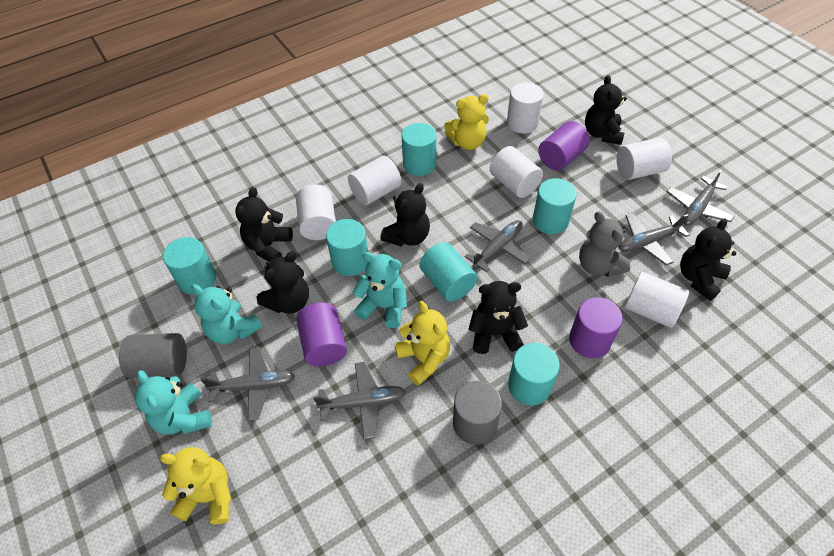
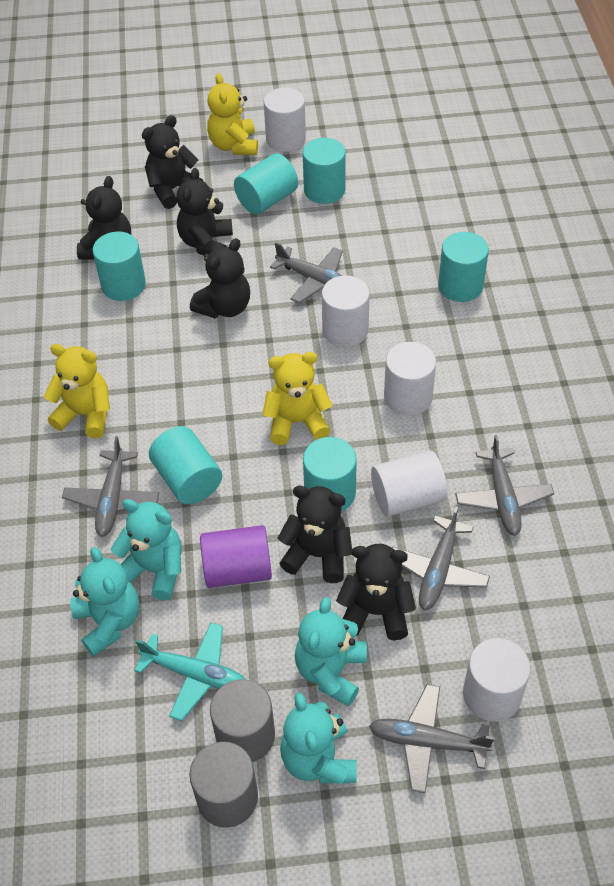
grey teddy bear: 1 -> 0
purple cylinder: 3 -> 1
turquoise plane: 0 -> 1
turquoise teddy bear: 3 -> 4
white cylinder: 6 -> 5

